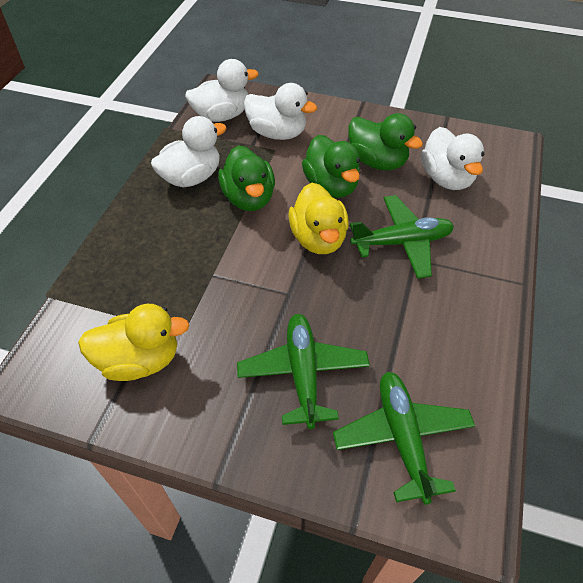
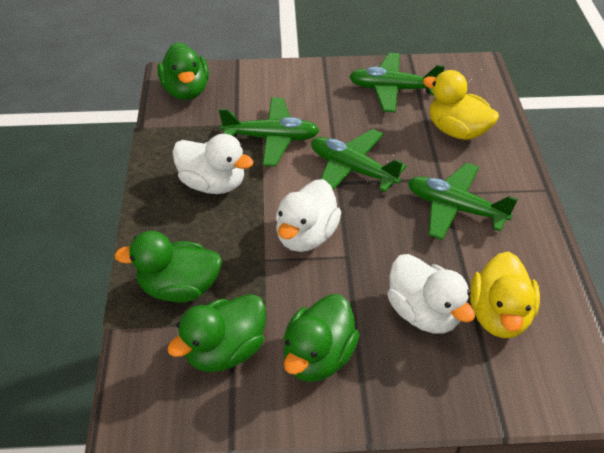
green duck: 3 -> 4
green plane: 3 -> 4
white duck: 4 -> 3

